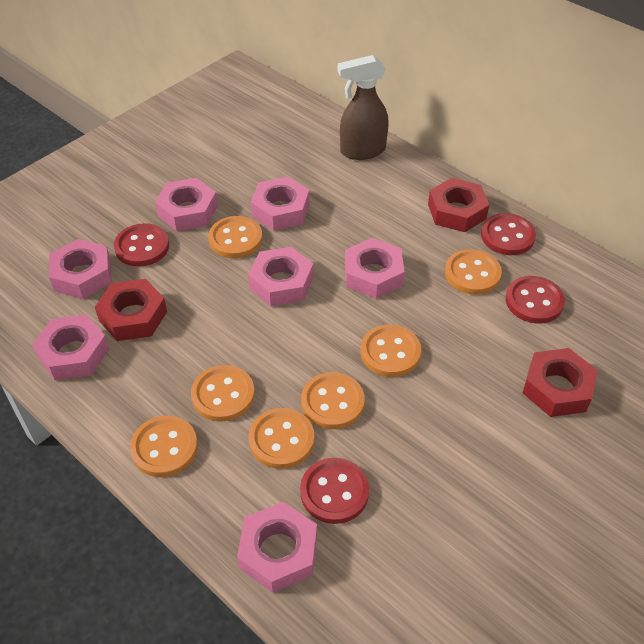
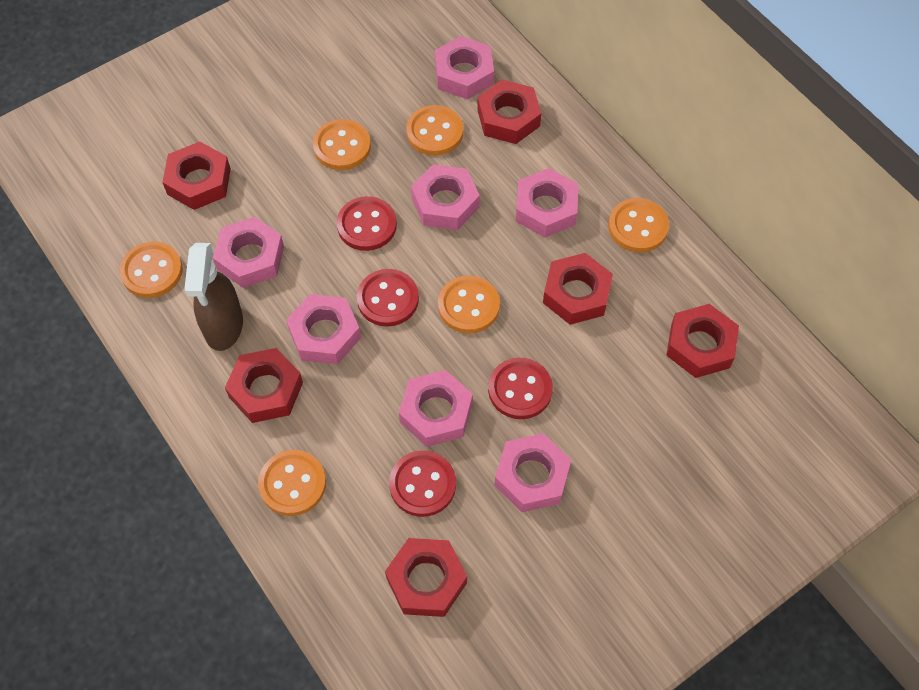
orange button: 7 -> 6
red nut: 3 -> 6

